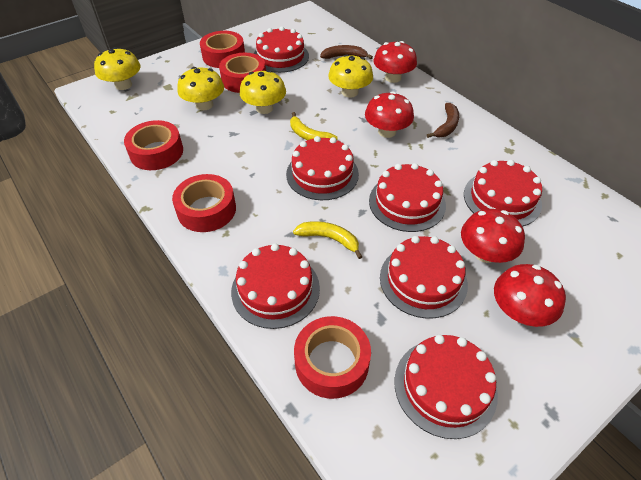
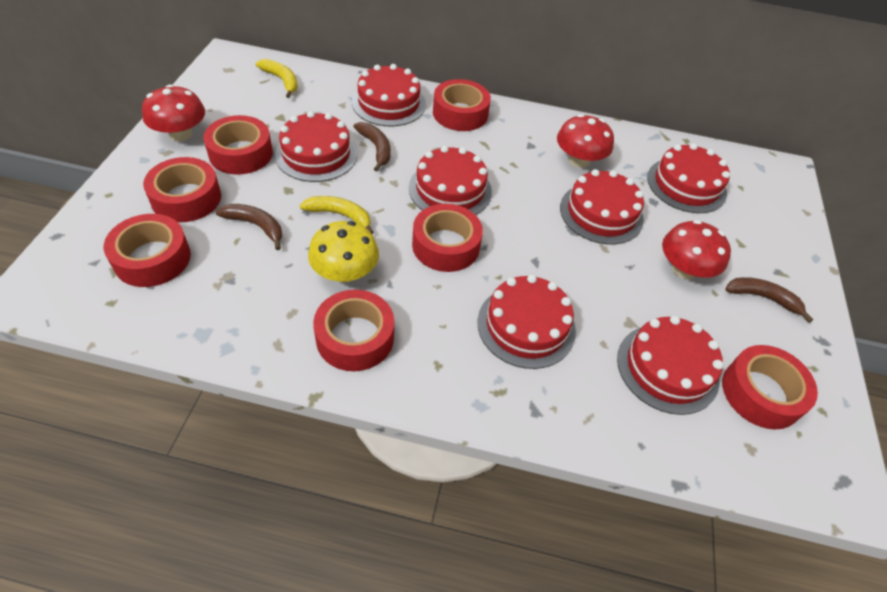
brown banana: 2 -> 3
red mushroom: 4 -> 3
red tape: 5 -> 7
yellow mushroom: 4 -> 1

